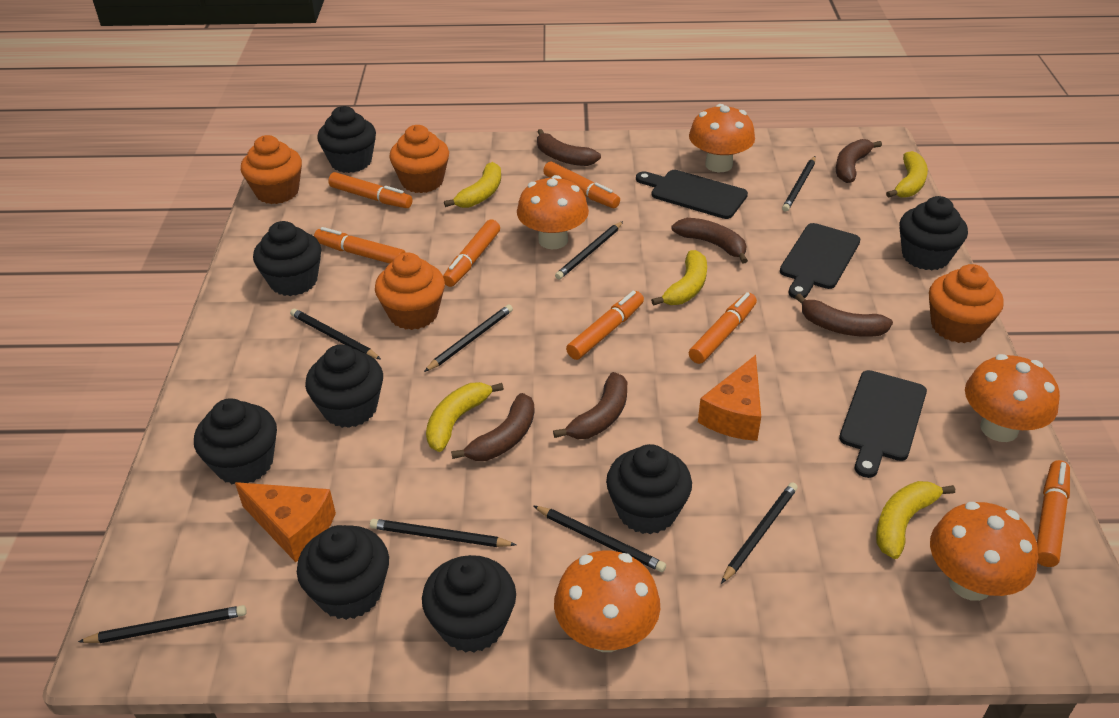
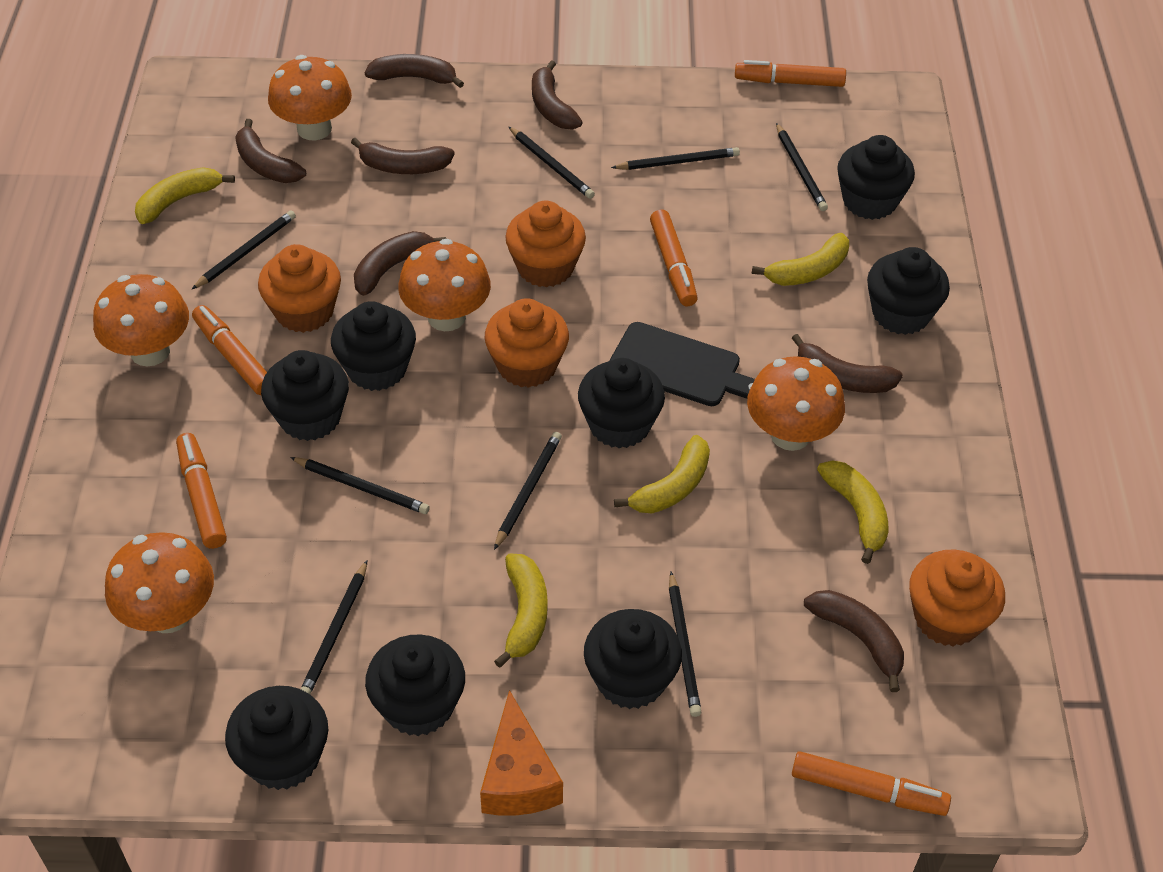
black cutting board: 3 -> 1
brown banana: 6 -> 7
orange cheese: 2 -> 1
orange marker: 7 -> 5

